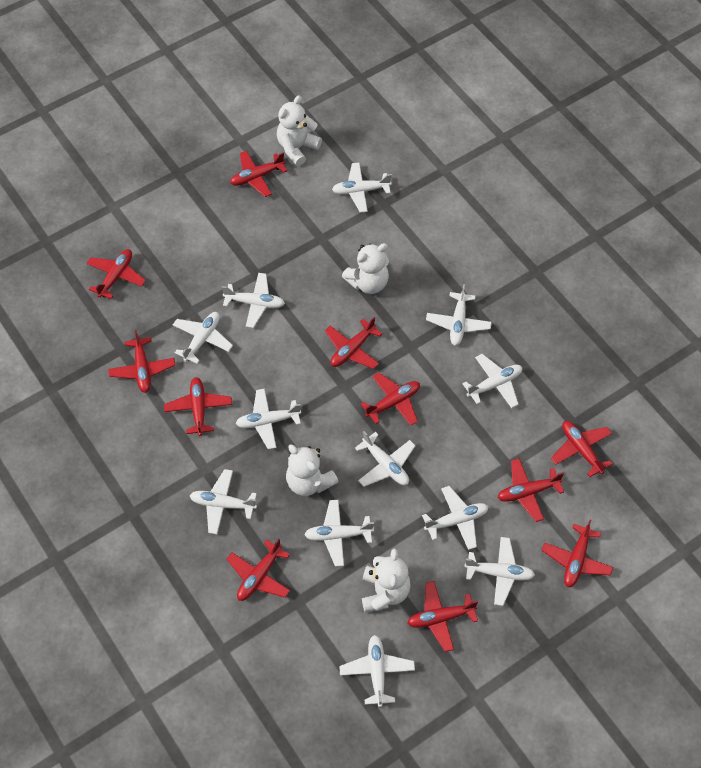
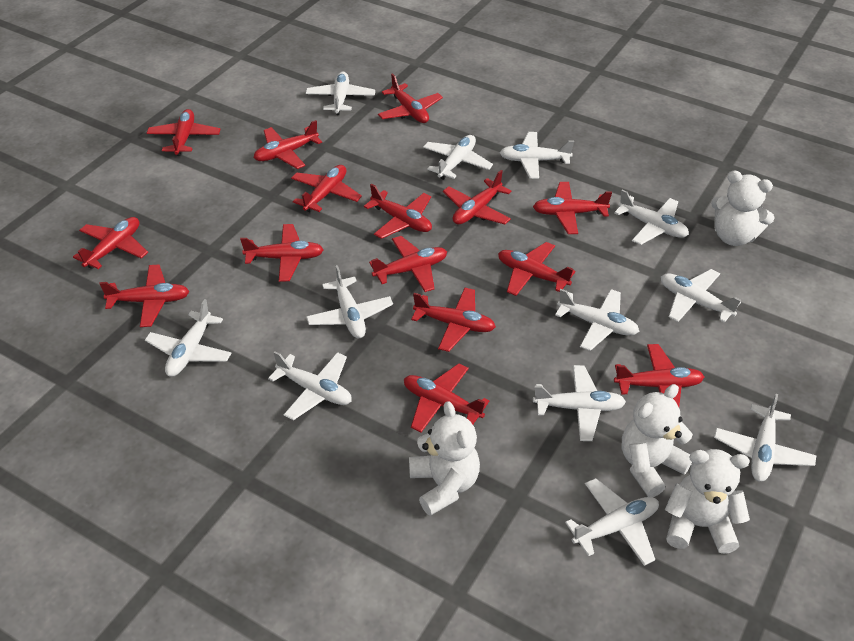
red plane: 11 -> 15

